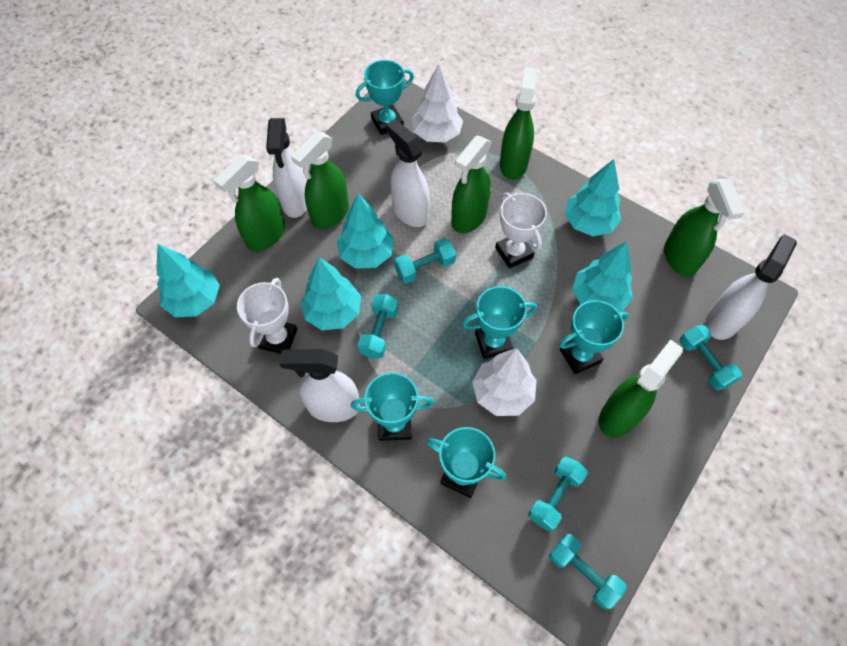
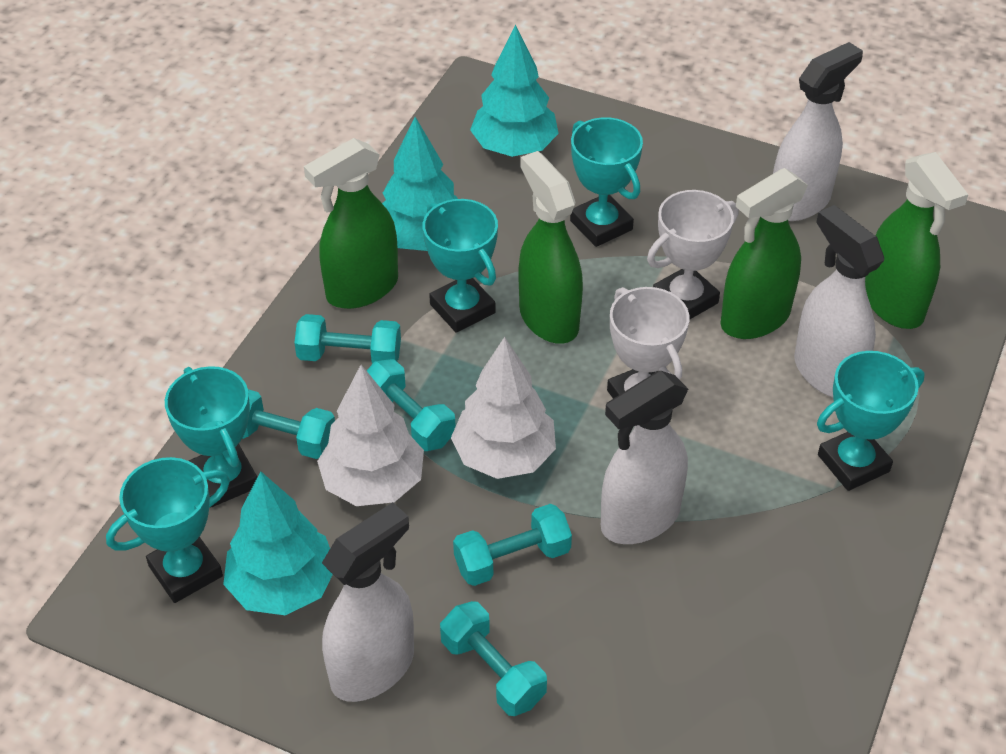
green spray bottle: 6 -> 4
turquoise tree: 5 -> 3

